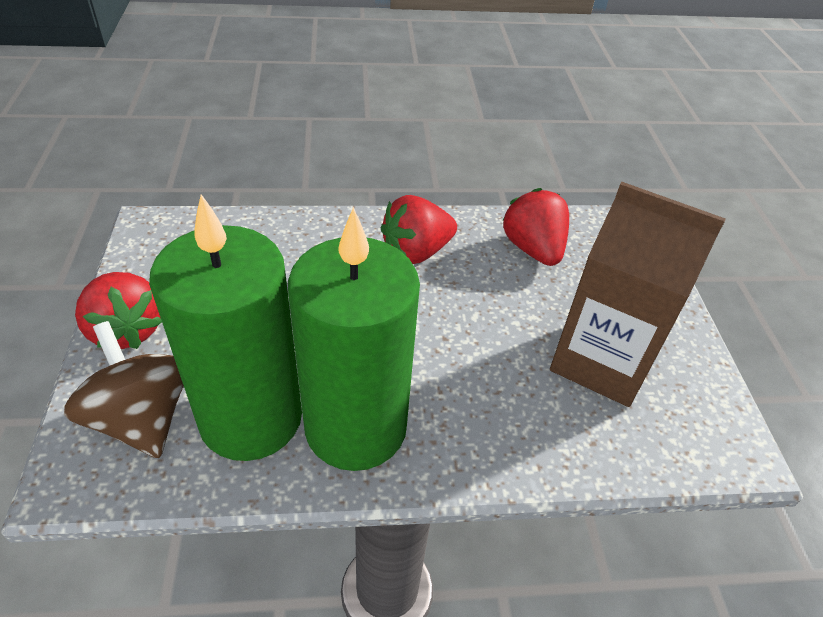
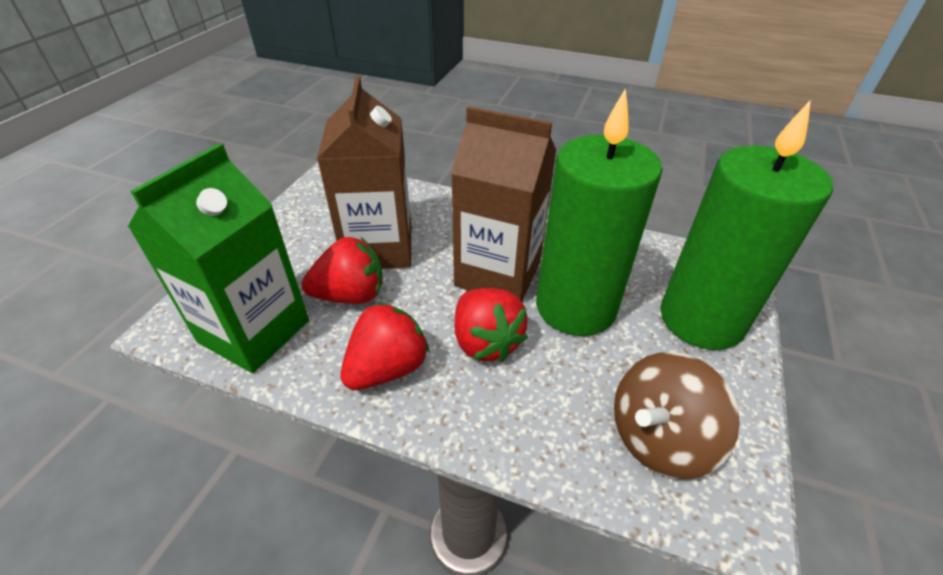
brown carton: 1 -> 2
green carton: 0 -> 1

